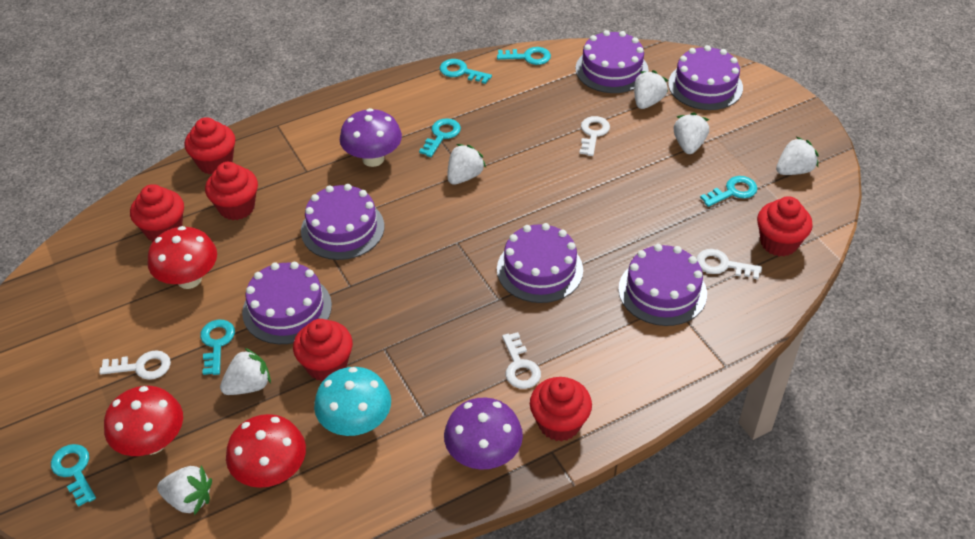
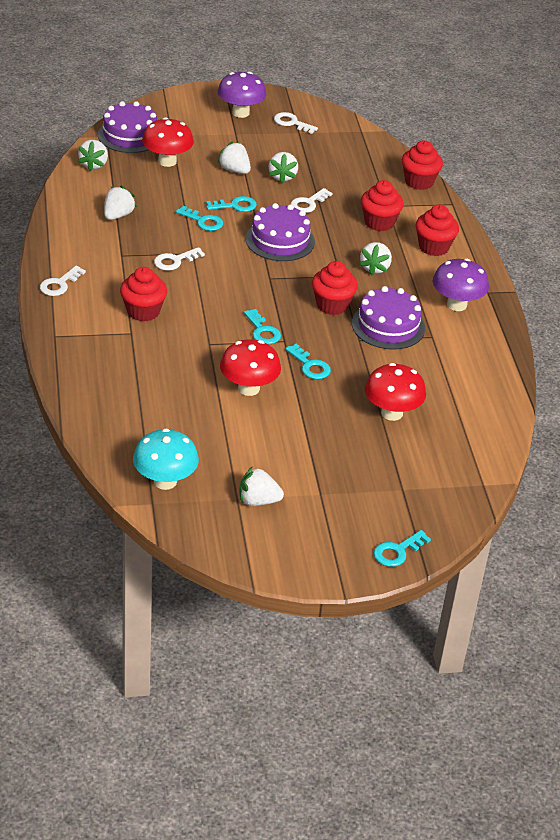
purple cake: 6 -> 3
red cupcake: 6 -> 5
turquoise key: 6 -> 5

